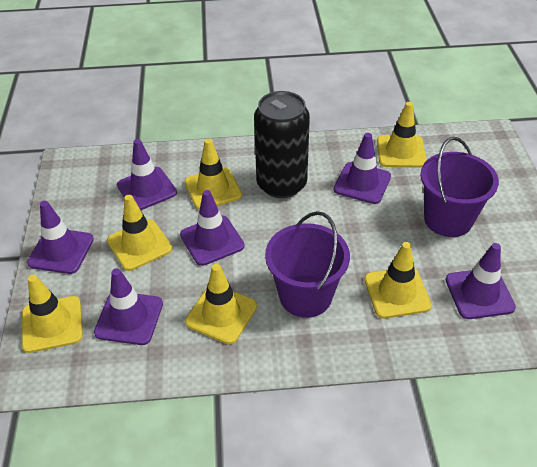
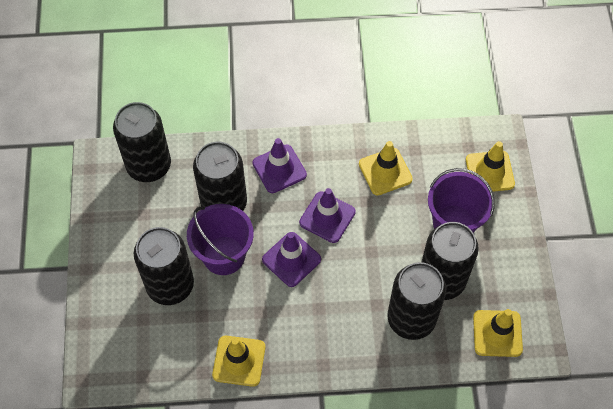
black can: 1 -> 5
purple traffic cone: 6 -> 3
yellow traffic cone: 6 -> 4

